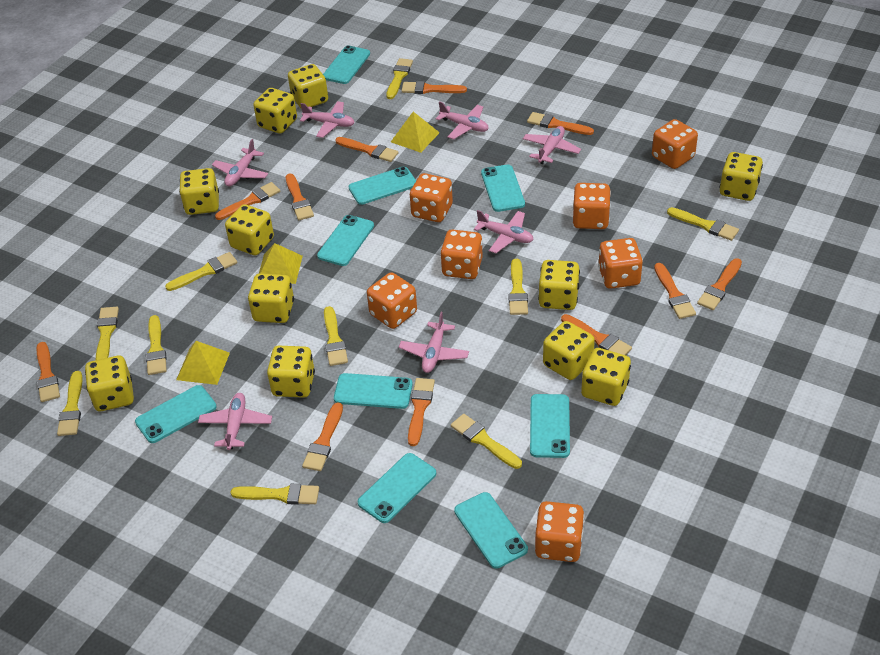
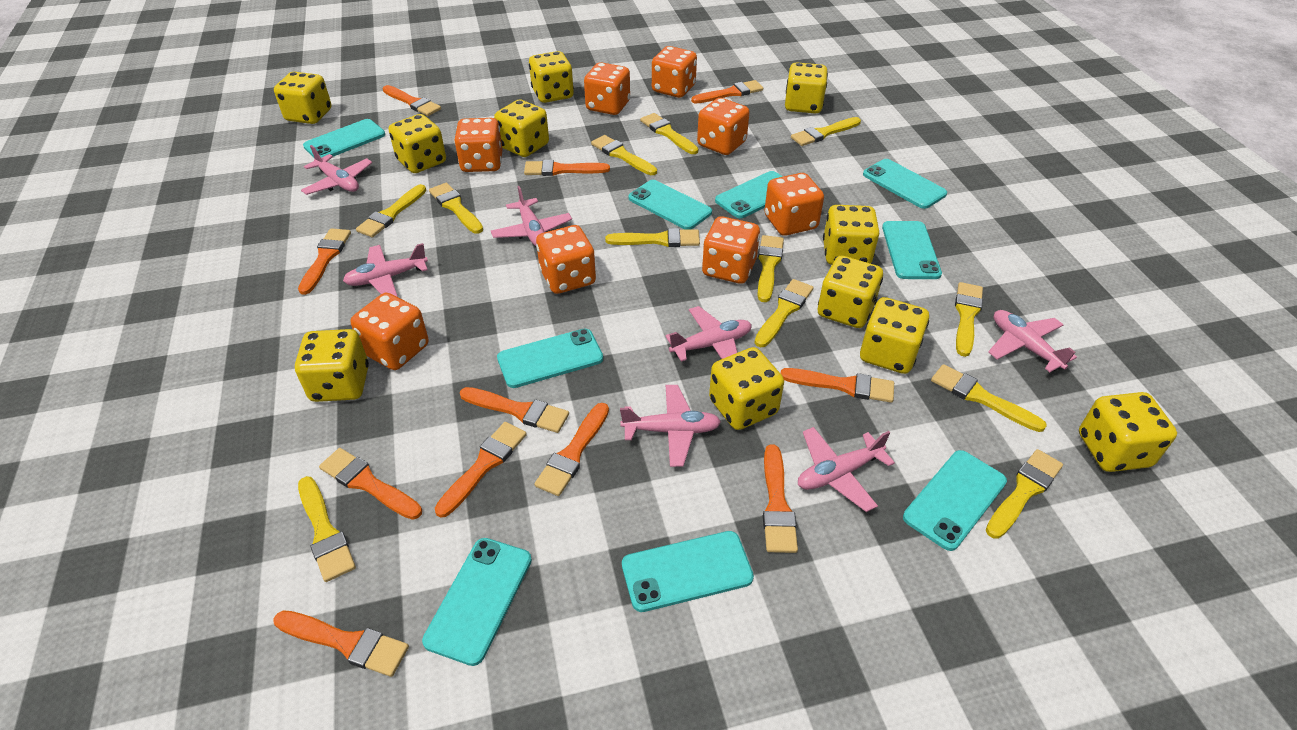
orange dice: 7 -> 8
yellow brush: 10 -> 12
yellow pyramid: 3 -> 0

